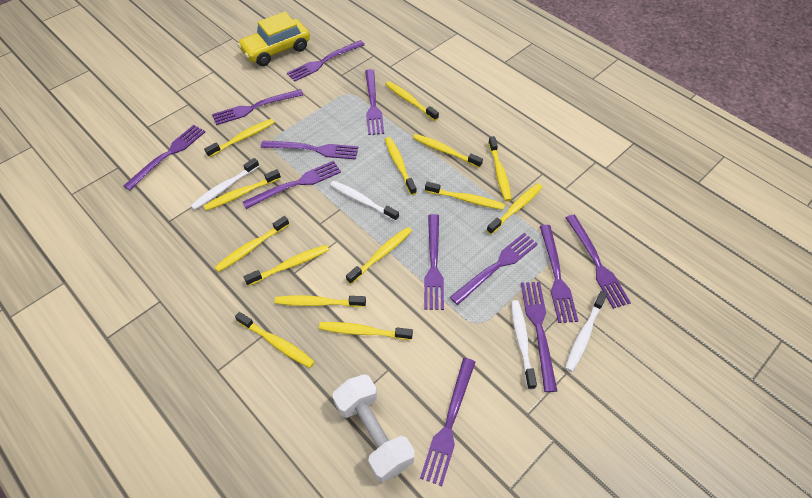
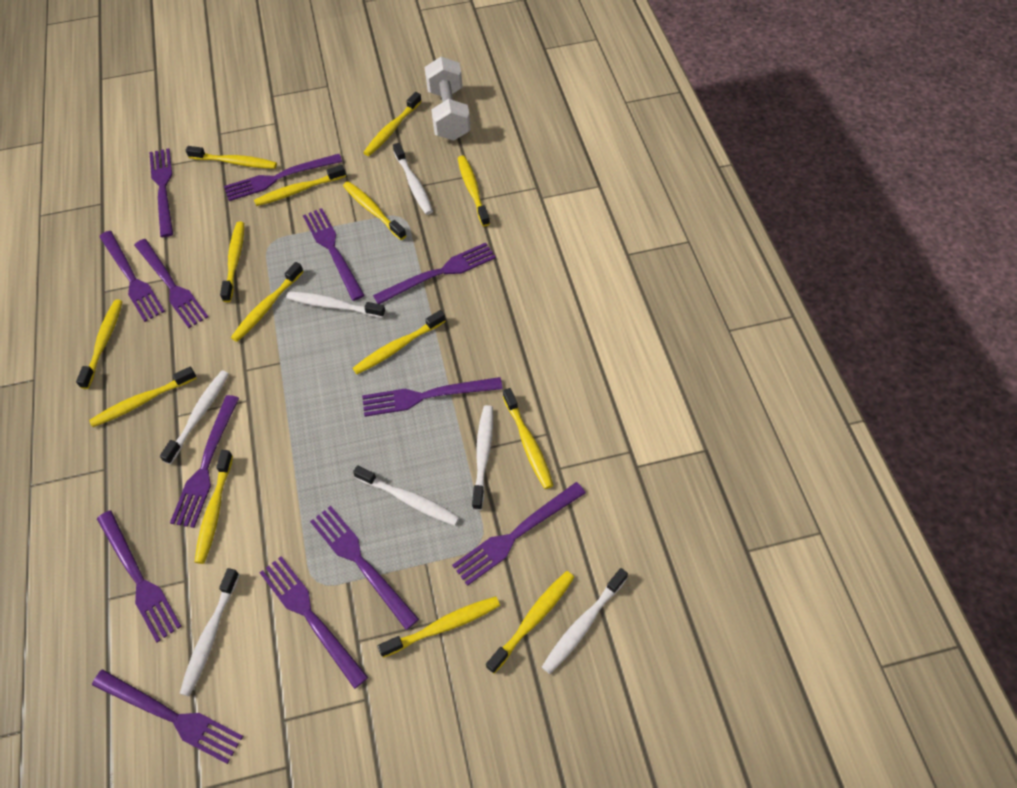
purple fork: 12 -> 13
white toothbrush: 4 -> 7
yellow car: 1 -> 0

